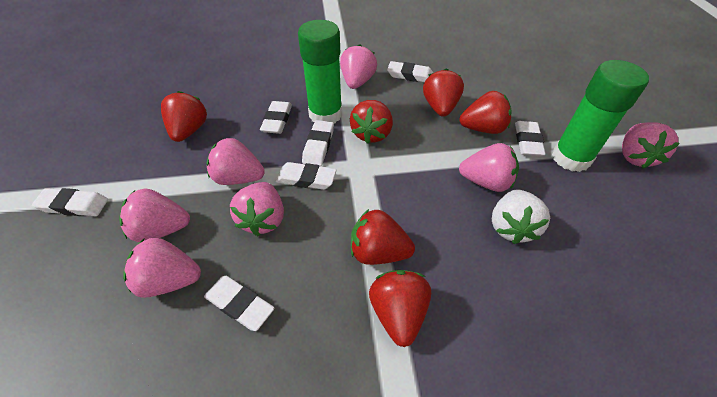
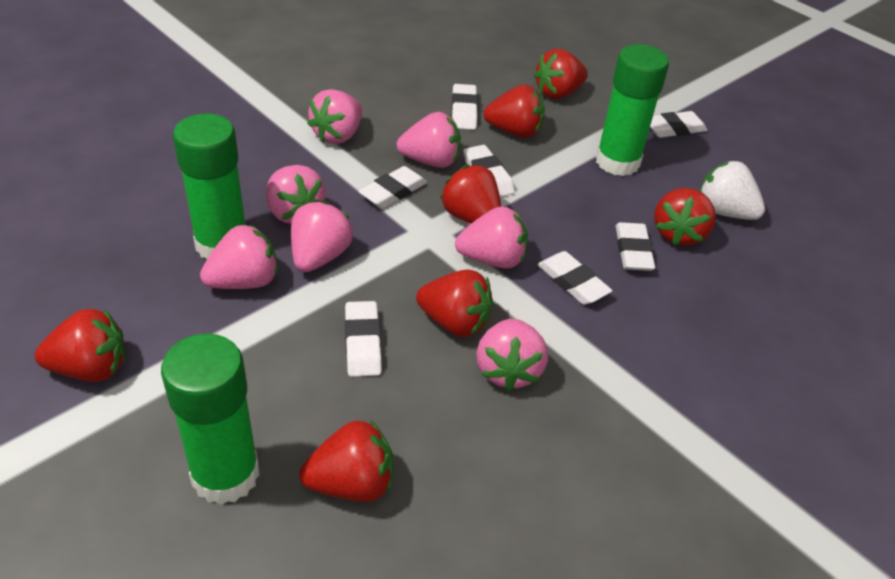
green glue stick: 2 -> 3
red strawberry: 6 -> 7

